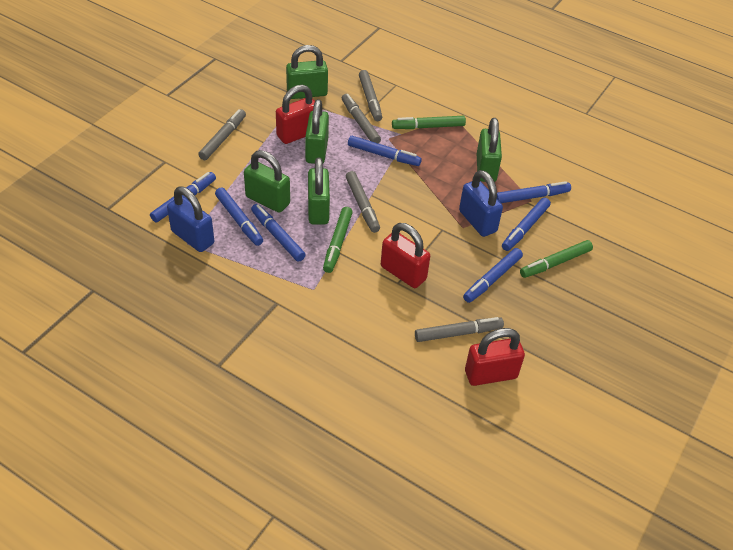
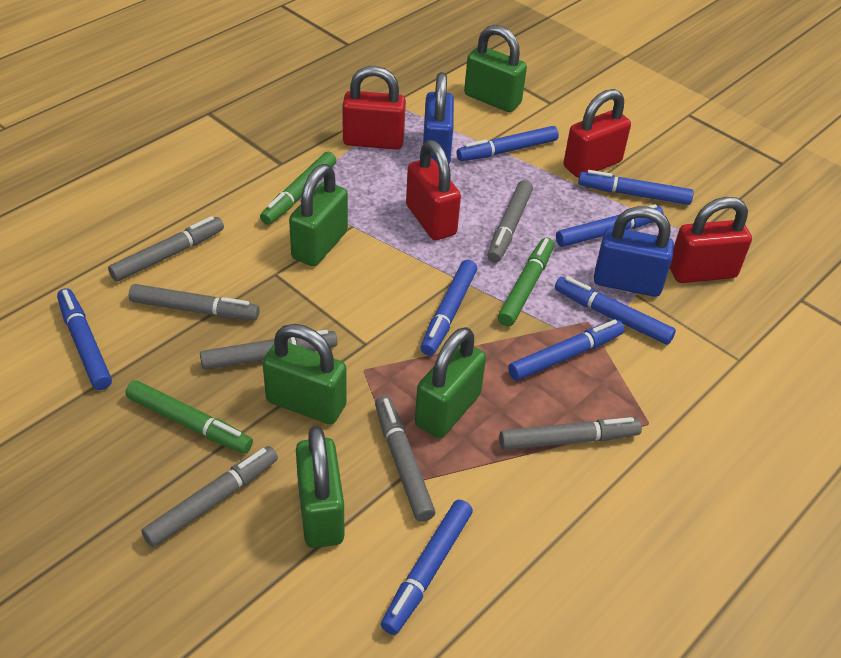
blue marker: 7 -> 8
grey marker: 5 -> 7
red padlock: 3 -> 4

